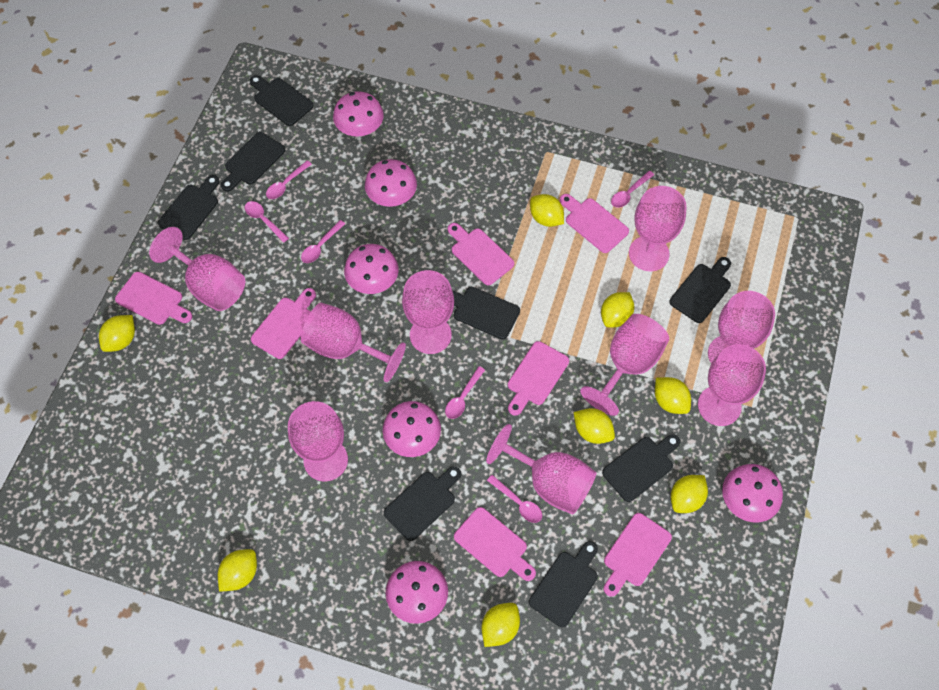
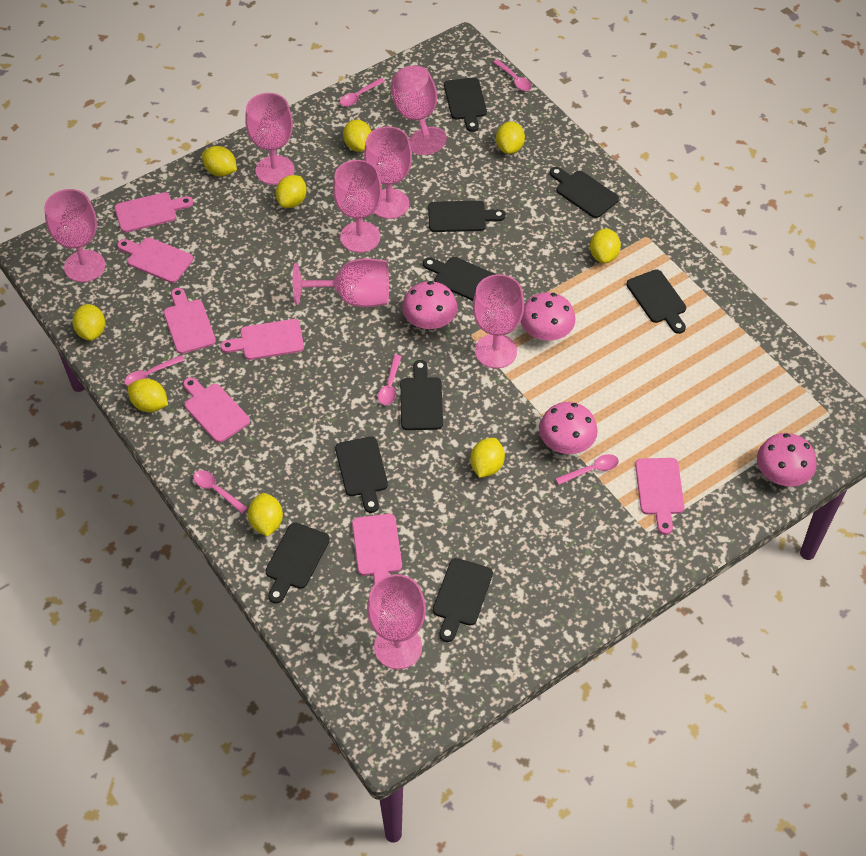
black cutting board: 8 -> 9
pink goblet: 9 -> 8
pink mushroom: 6 -> 4
yellow lemon: 8 -> 9

